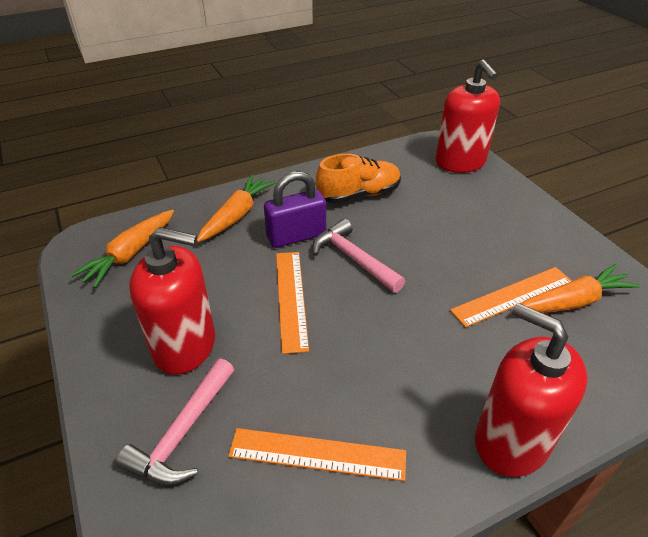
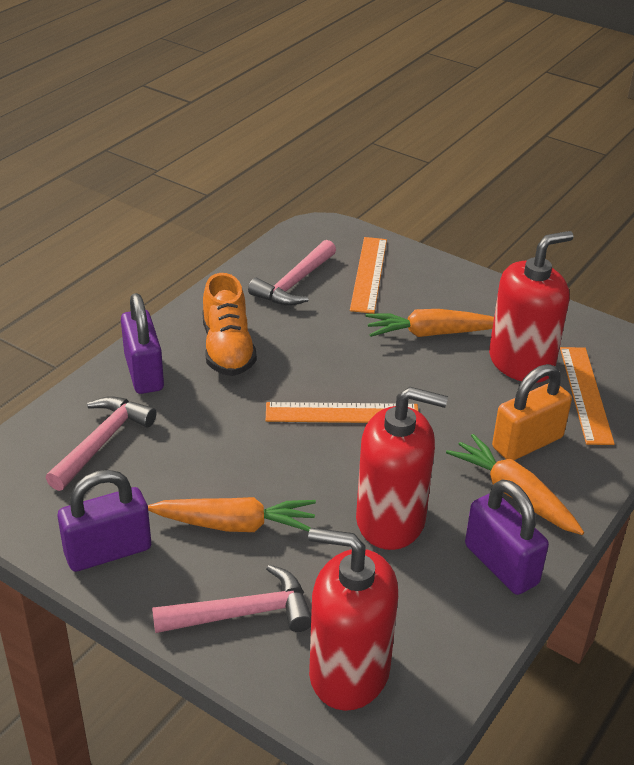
orange padlock: 0 -> 1
pink hammer: 2 -> 3
purple padlock: 1 -> 3

